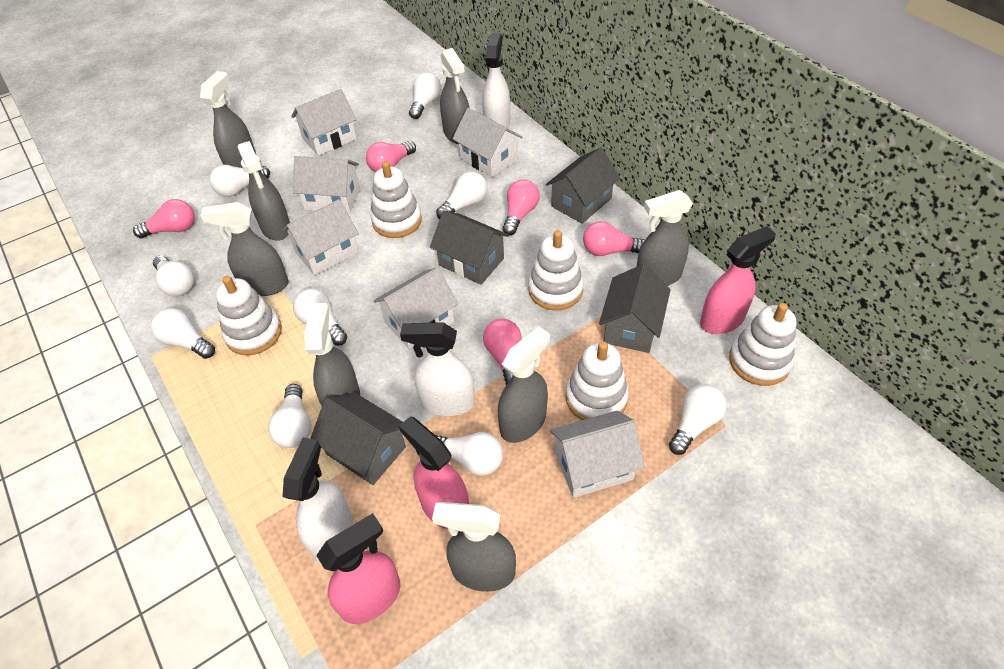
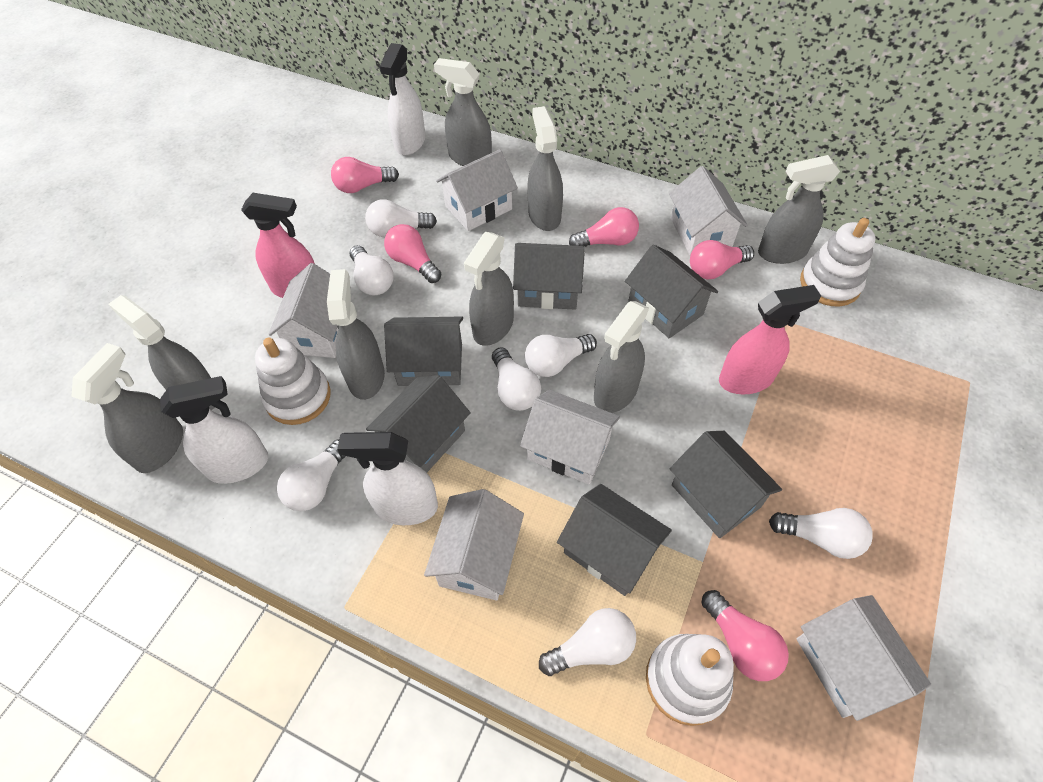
grey house: 4 -> 6
pink spray bottle: 3 -> 2
white light bulb: 9 -> 7
white stacking toy: 5 -> 3

